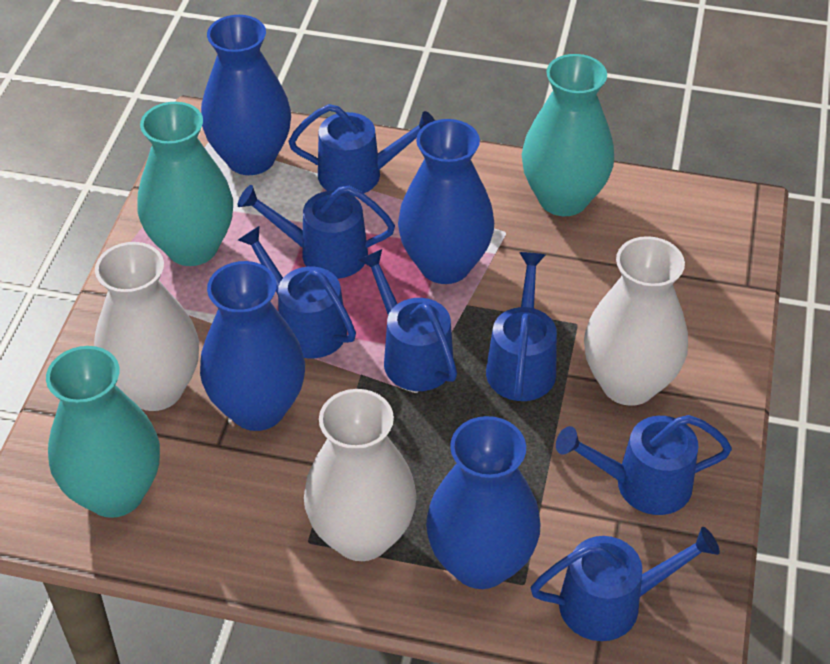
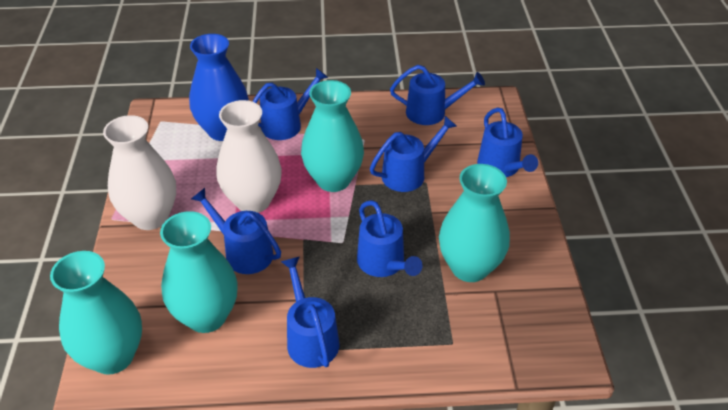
blue vase: 4 -> 1
turquoise vase: 3 -> 4
white vase: 3 -> 2

